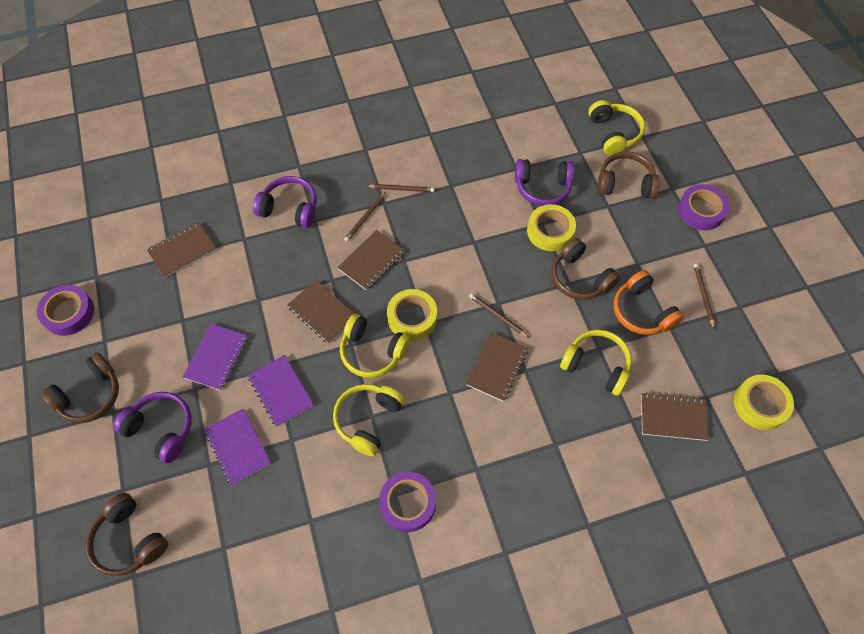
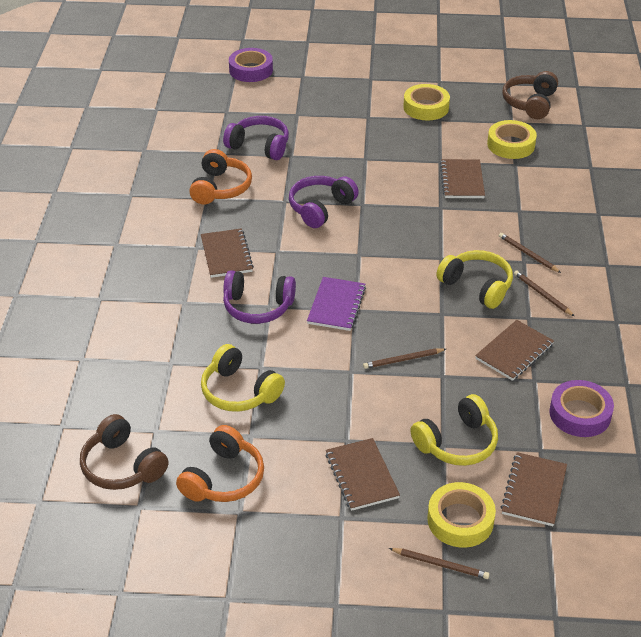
brown headphones: 4 -> 2
orange headphones: 1 -> 2
purple notebook: 3 -> 1
purple tape: 3 -> 2
yellow headphones: 4 -> 3

